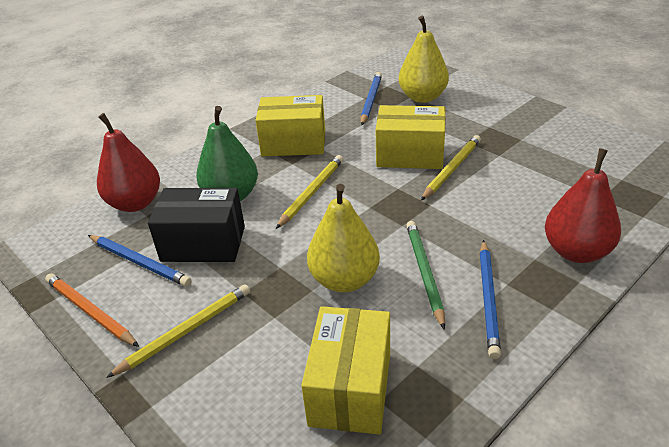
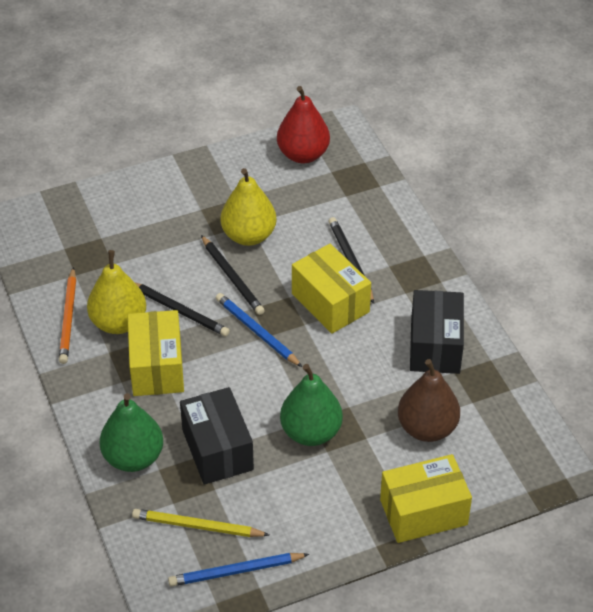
black box: 1 -> 2
black pencil: 0 -> 3
blue pencil: 3 -> 2
brown pear: 0 -> 1
green pear: 1 -> 2
green pencil: 1 -> 0
red pear: 2 -> 1
yellow pencil: 3 -> 1

